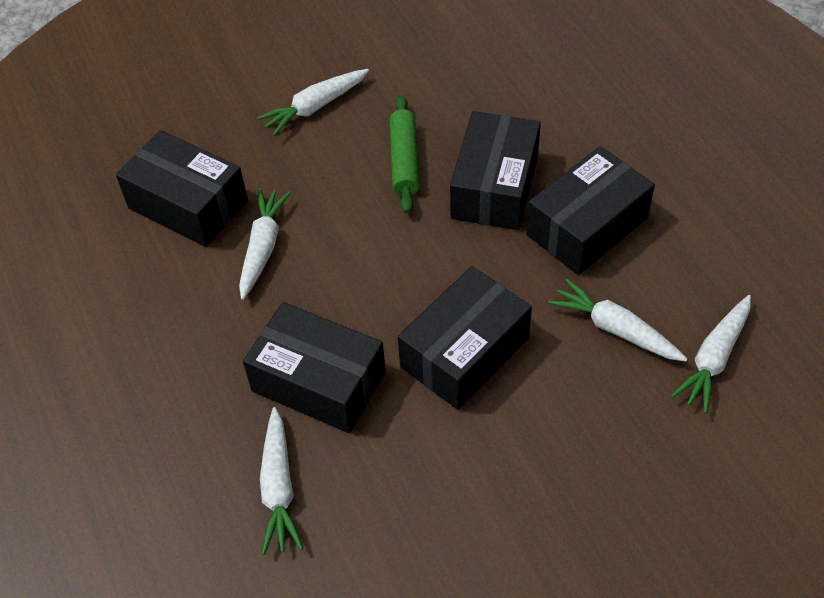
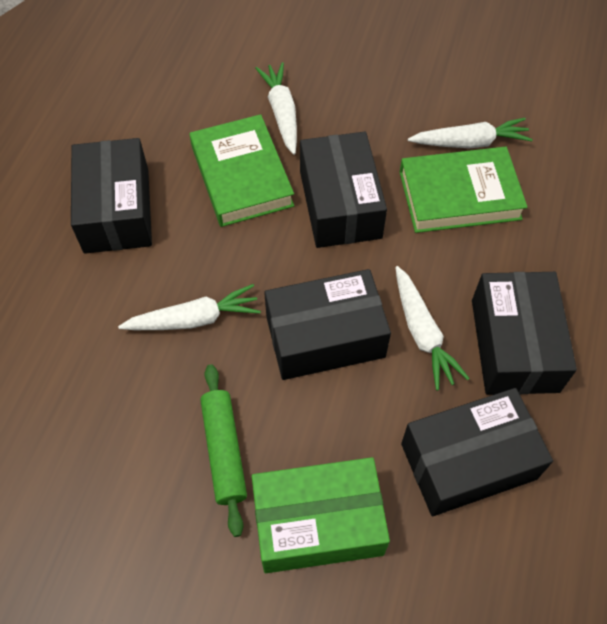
green book: 0 -> 2
green box: 0 -> 1
white carrot: 5 -> 4

